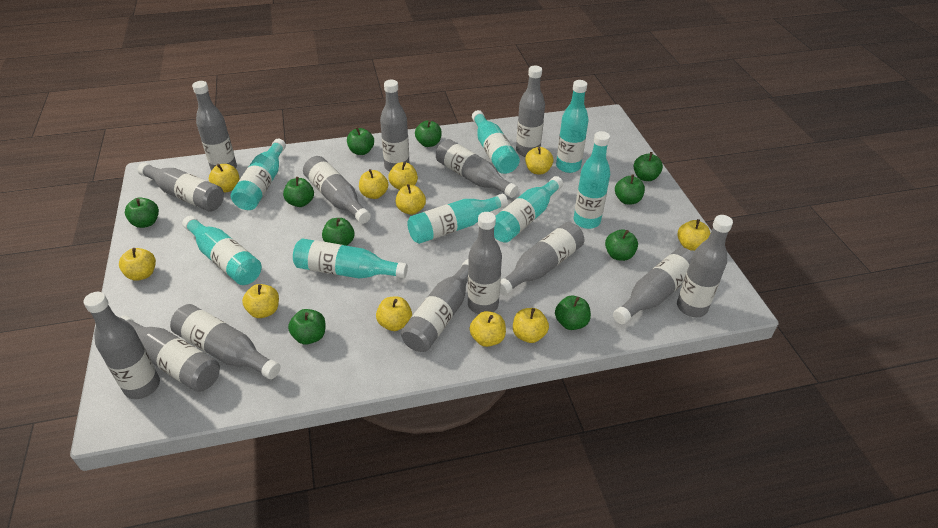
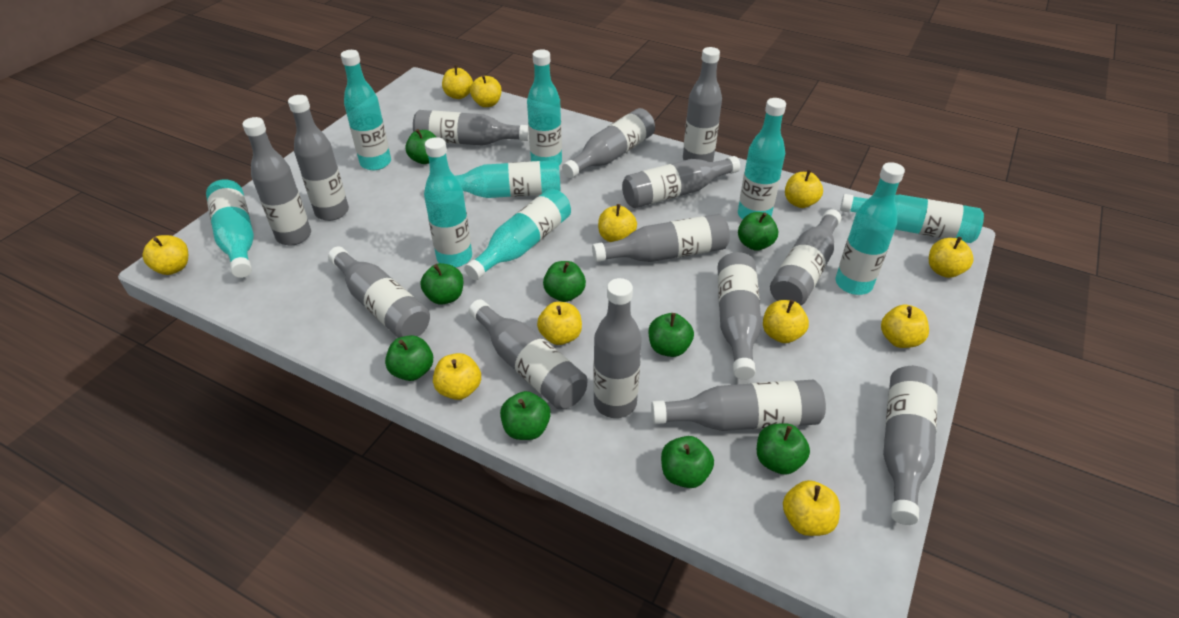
green apple: 10 -> 9
turquoise bottle: 8 -> 9

